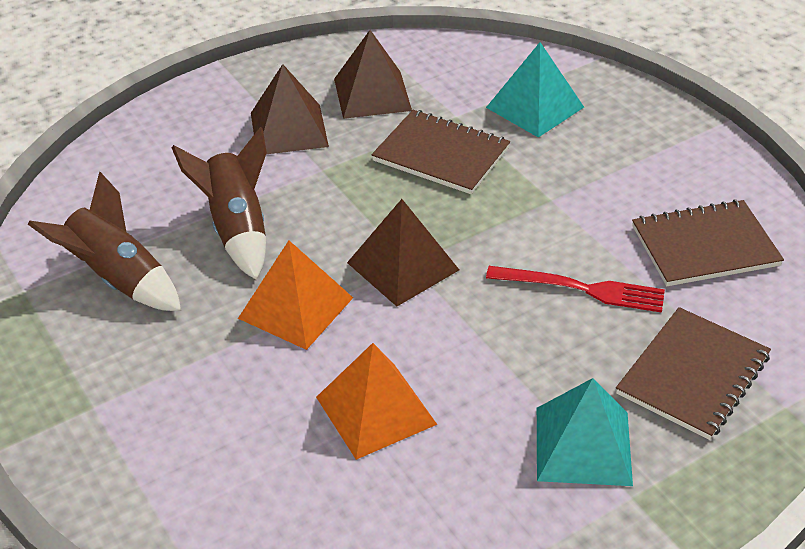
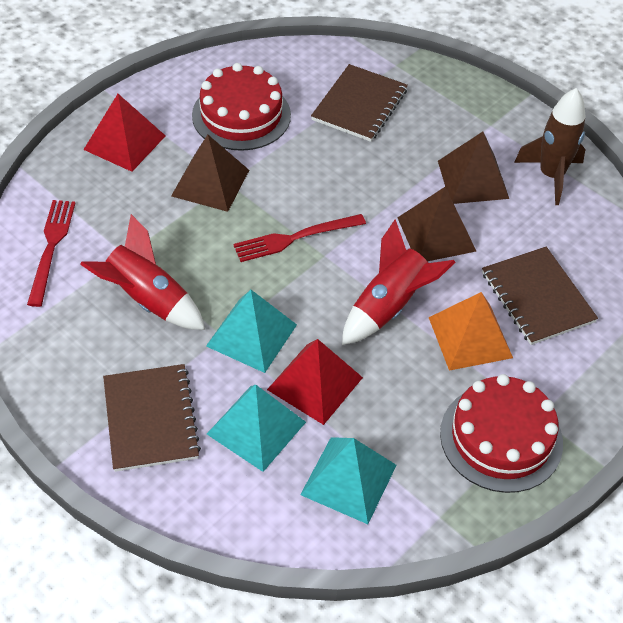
brown rocket: 2 -> 1
orange pyramid: 2 -> 1
red cake: 0 -> 2
red fork: 1 -> 2
red pyramid: 0 -> 2
red rocket: 0 -> 2
turquoise pyramid: 2 -> 3

